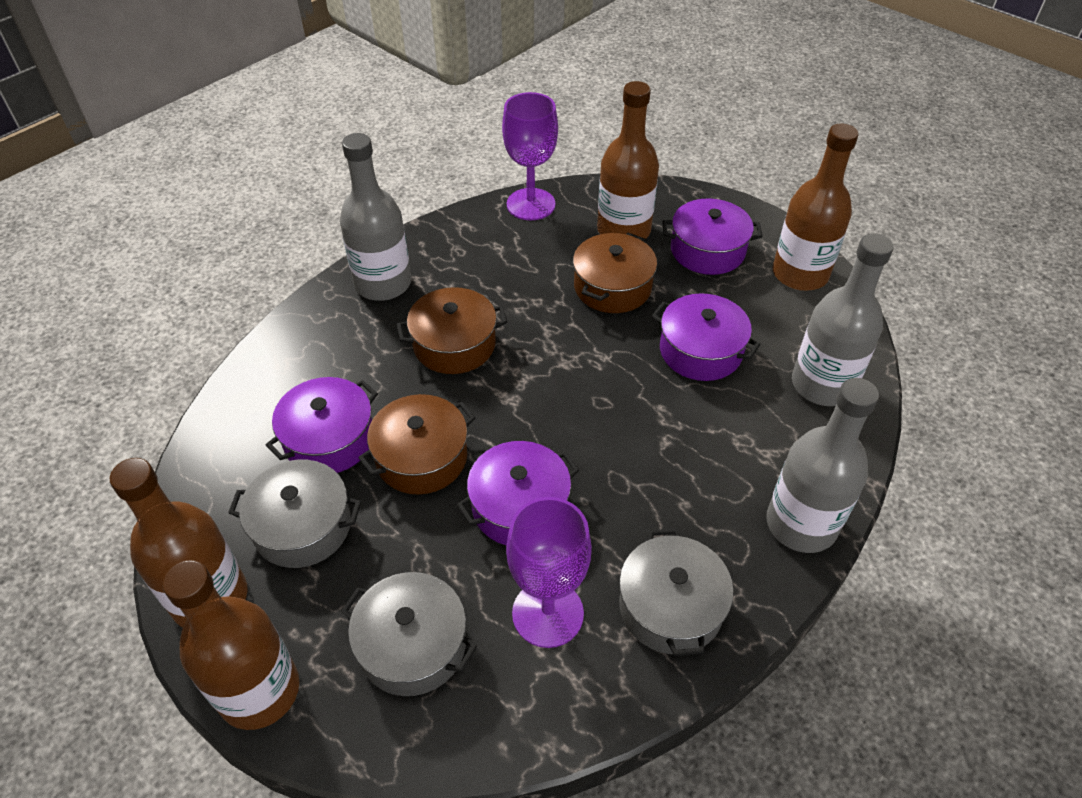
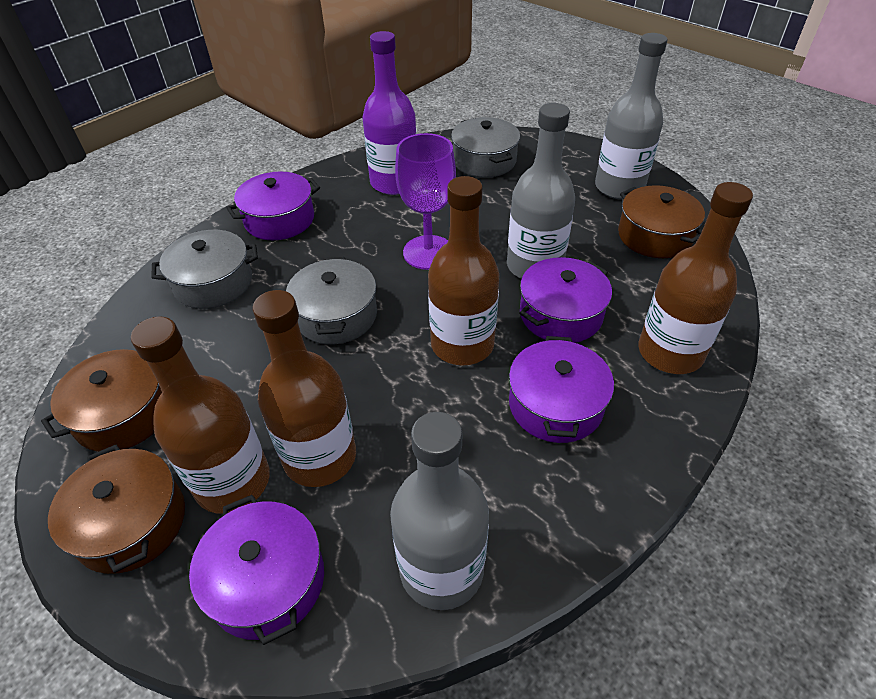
purple bottle: 0 -> 1
purple goblet: 2 -> 1

